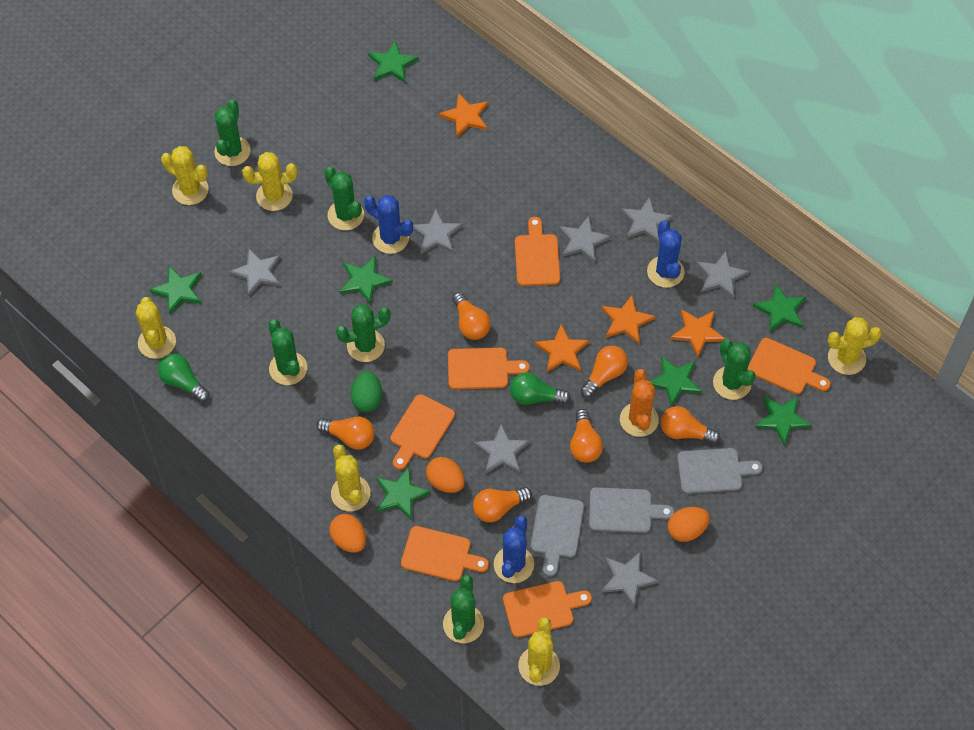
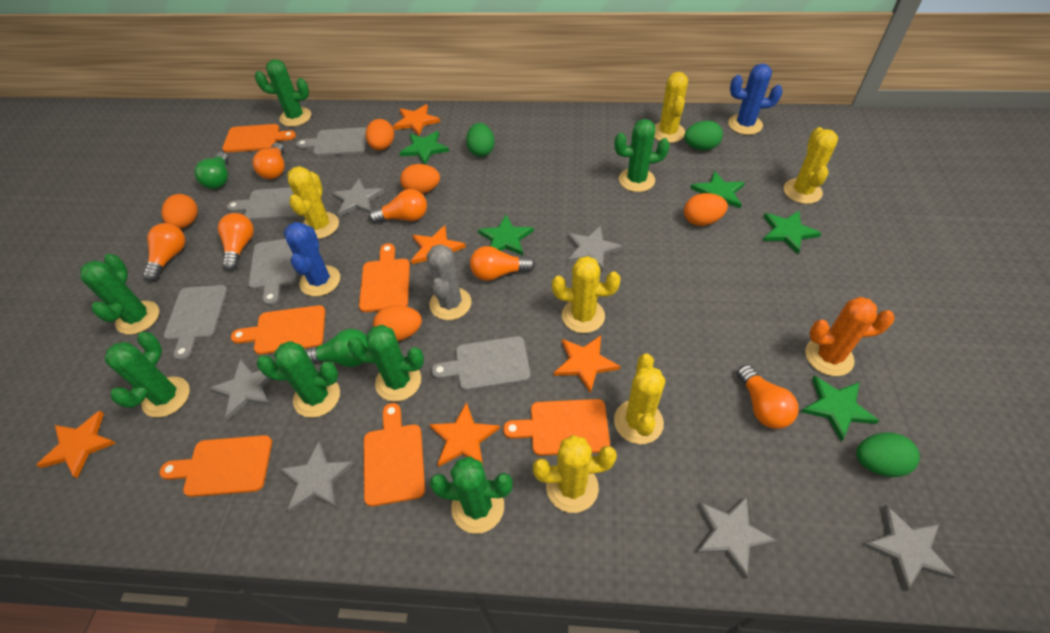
blue cactus: 3 -> 2
green cactus: 6 -> 7
green egg: 1 -> 3
green star: 7 -> 5
grey cactus: 0 -> 1
grey cutting board: 3 -> 5
grey star: 7 -> 6
orange egg: 3 -> 5
orange star: 4 -> 5

